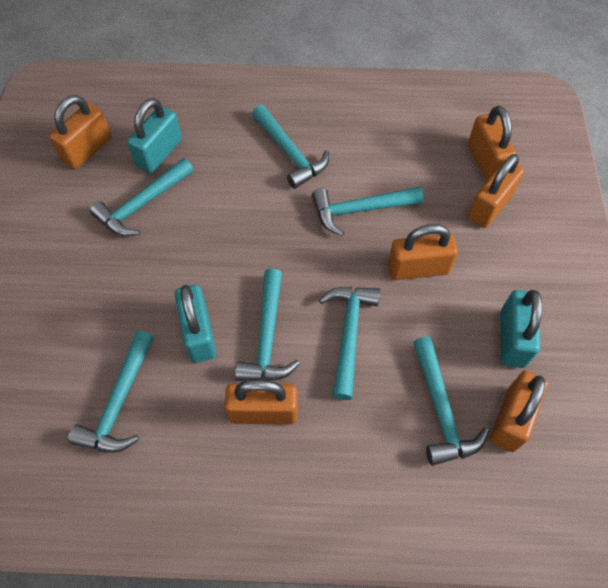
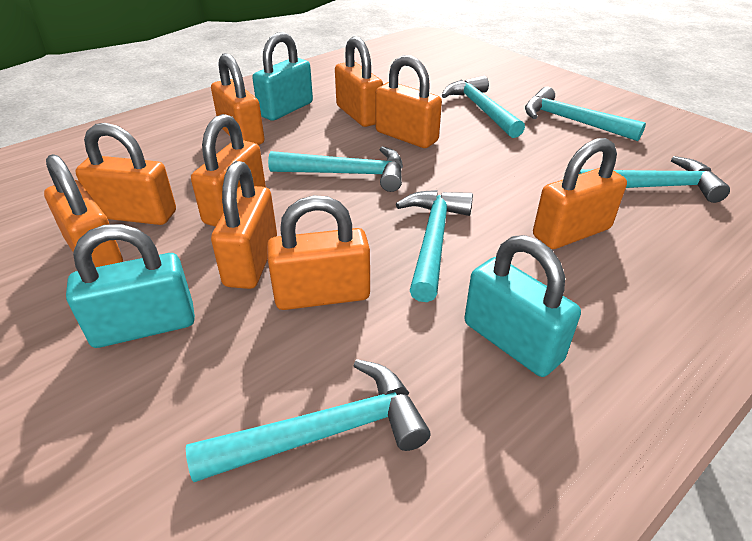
orange padlock: 6 -> 9
turquoise hammer: 7 -> 6

